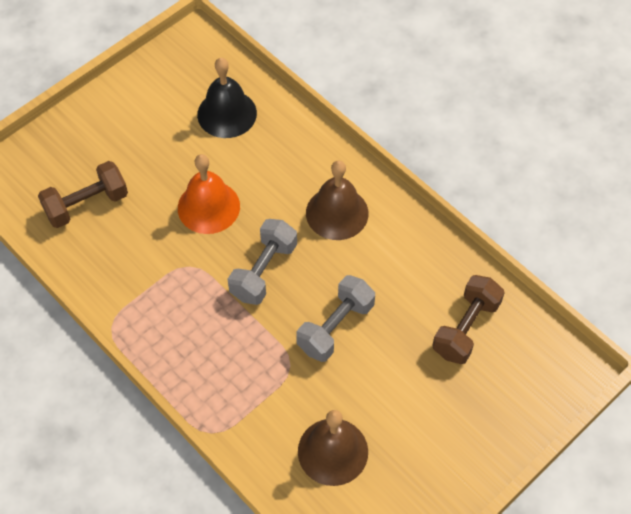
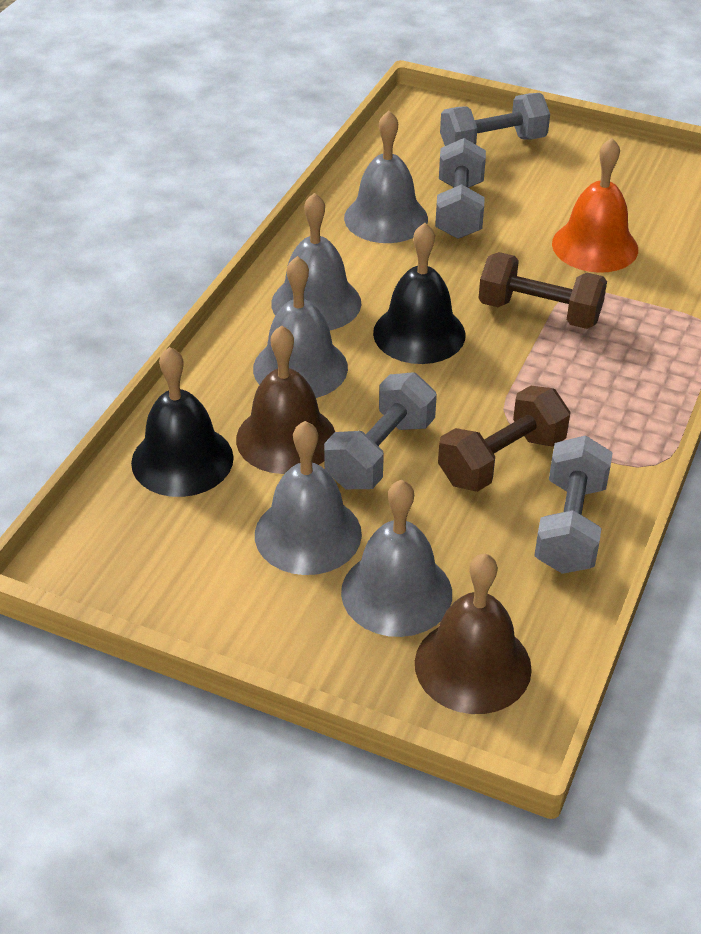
black bell: 1 -> 2
grey bell: 0 -> 5
grey dumbbell: 2 -> 4

